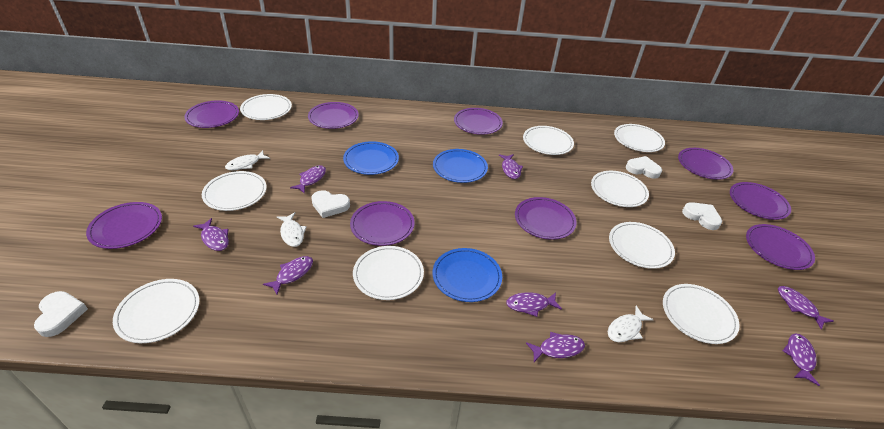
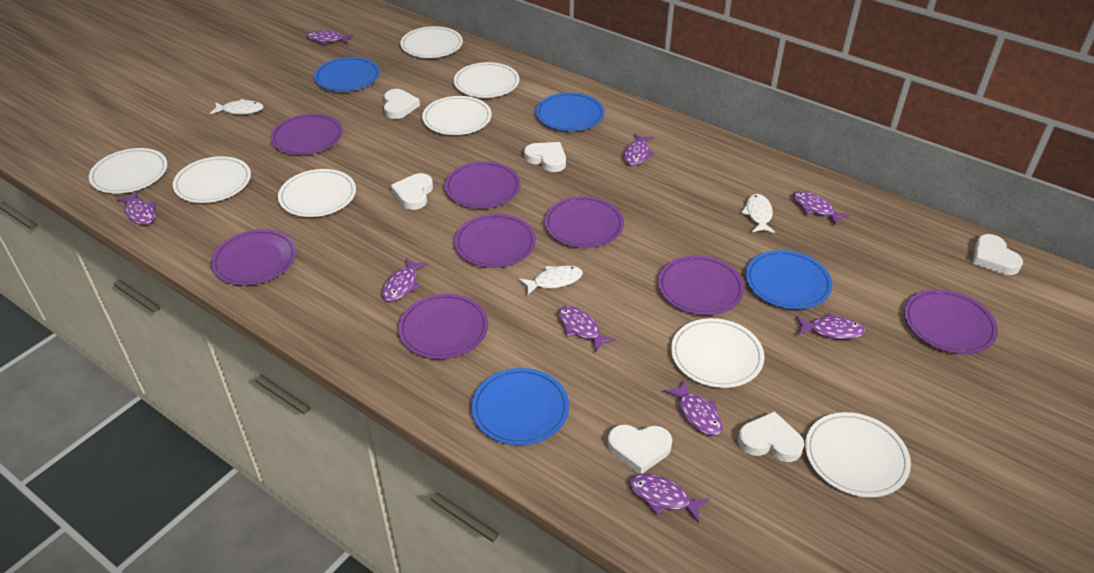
blue plate: 3 -> 4
purple fish: 8 -> 9
purple plate: 9 -> 8
white heart: 4 -> 6
white plate: 9 -> 8

